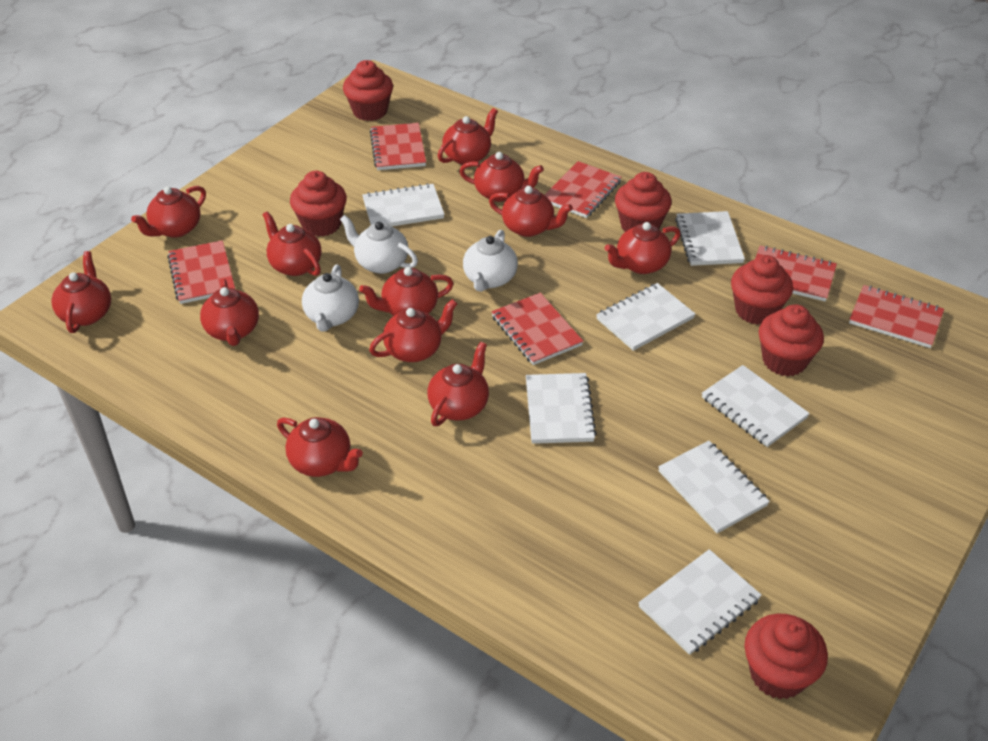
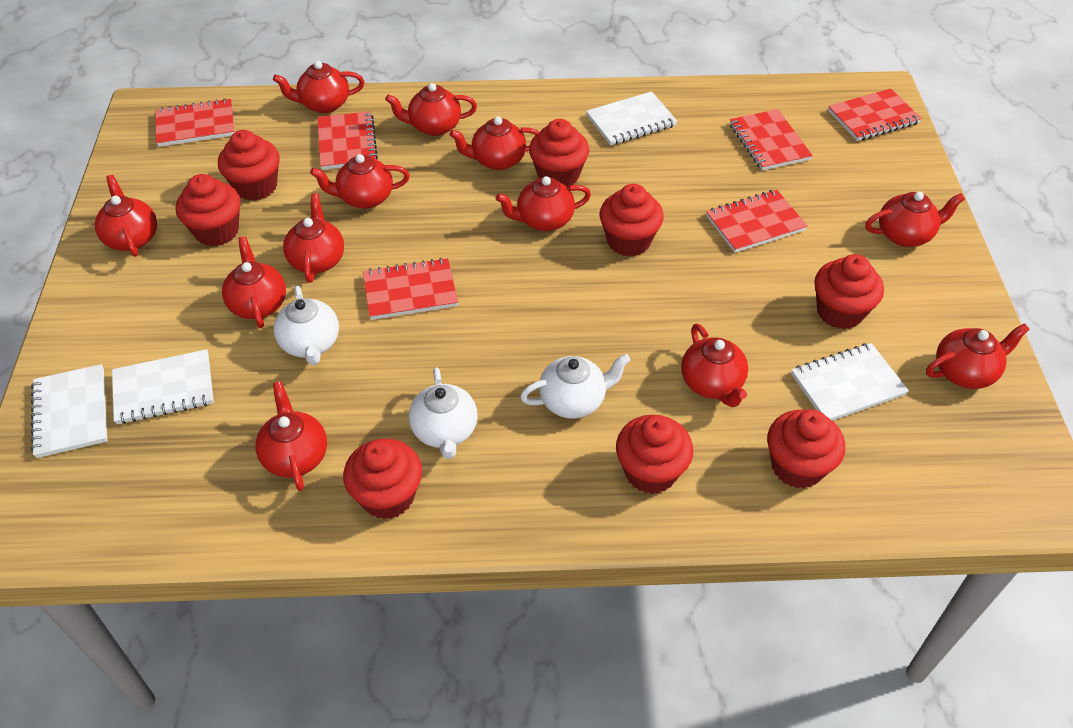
red cupcake: 6 -> 8
white notebook: 7 -> 4

